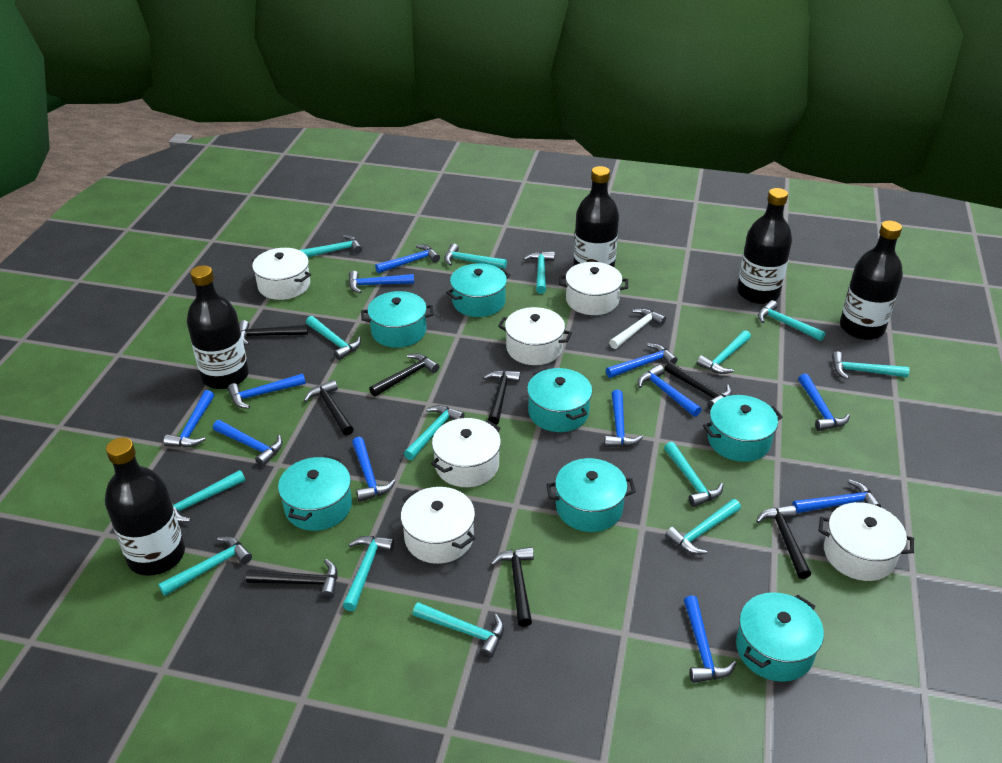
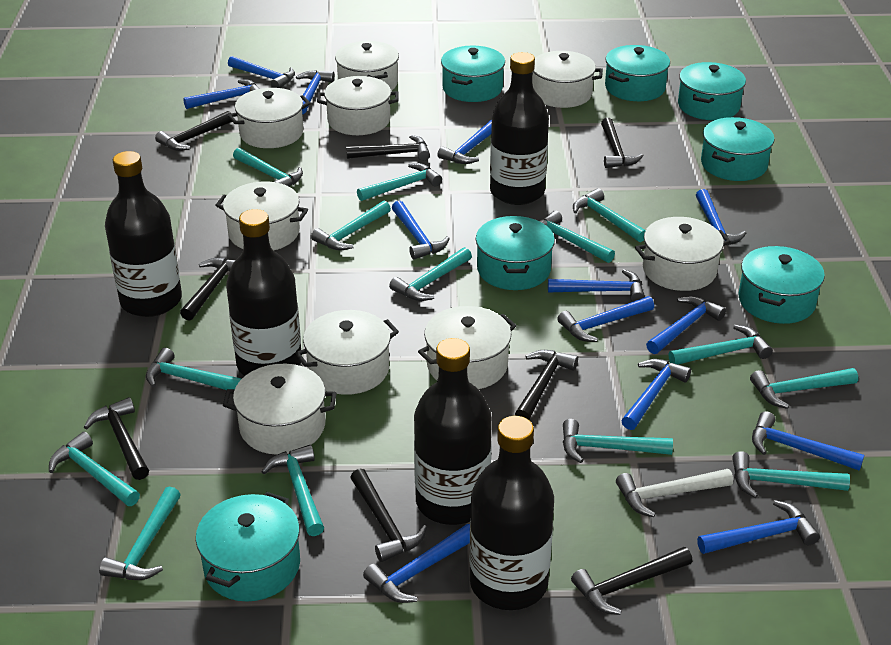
blue hammer: 12 -> 13
white pot: 6 -> 9

